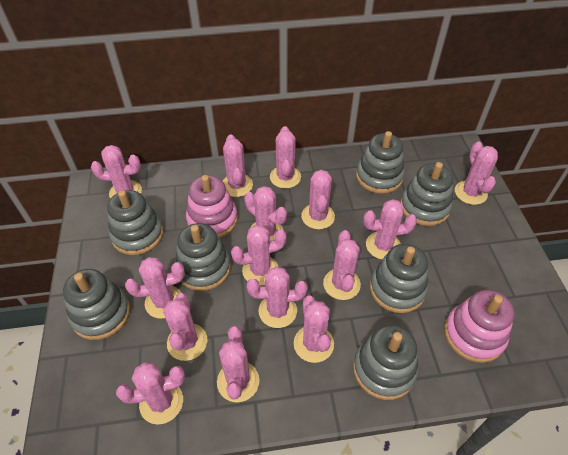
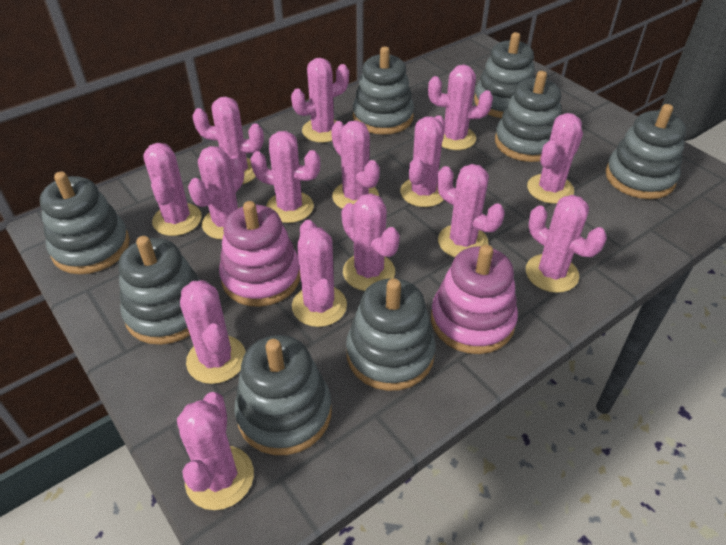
grey stacking toy: 7 -> 8

